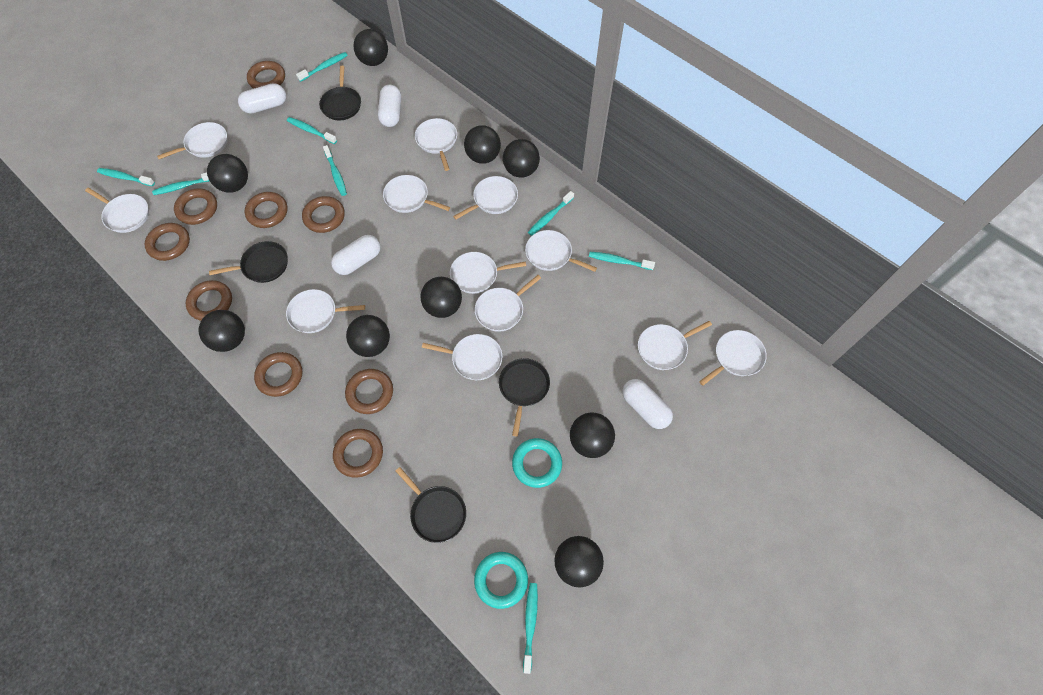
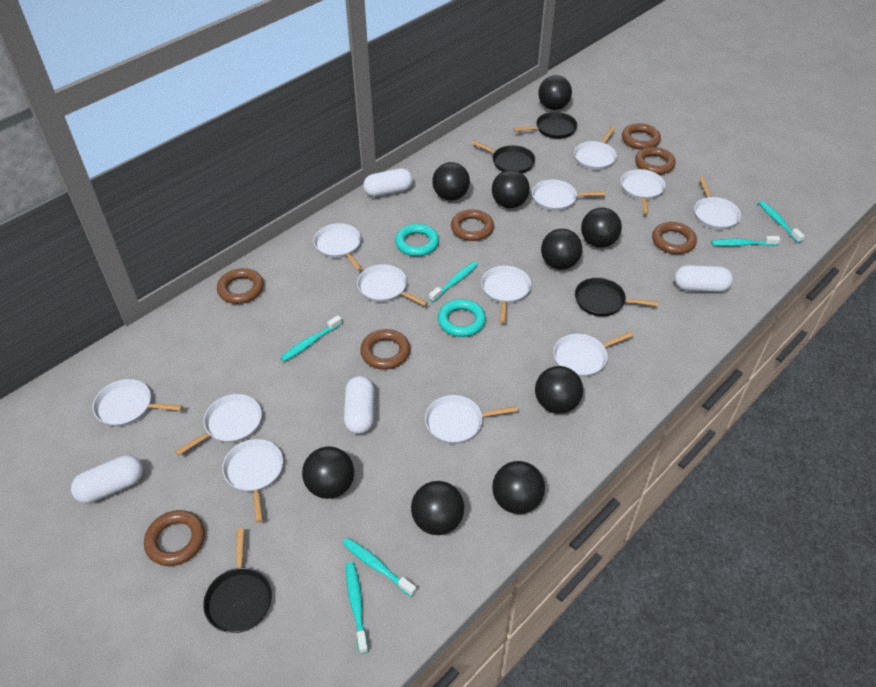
brown ring: 9 -> 7
turquoise toothbrush: 8 -> 6

